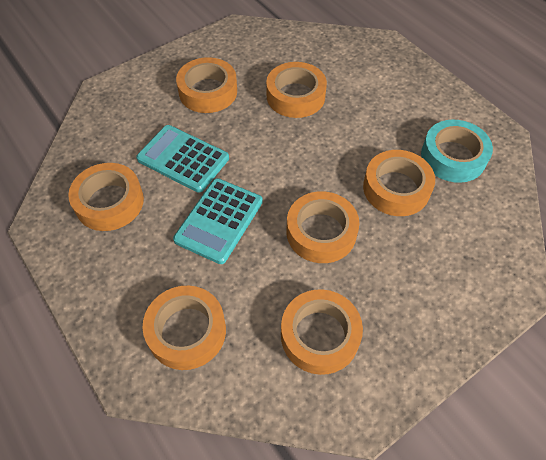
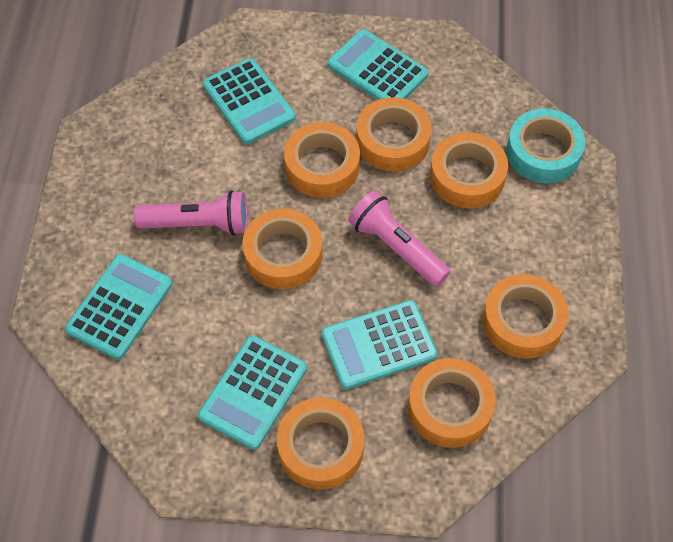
pink flashlight: 0 -> 2
turquoise calculator: 2 -> 5

